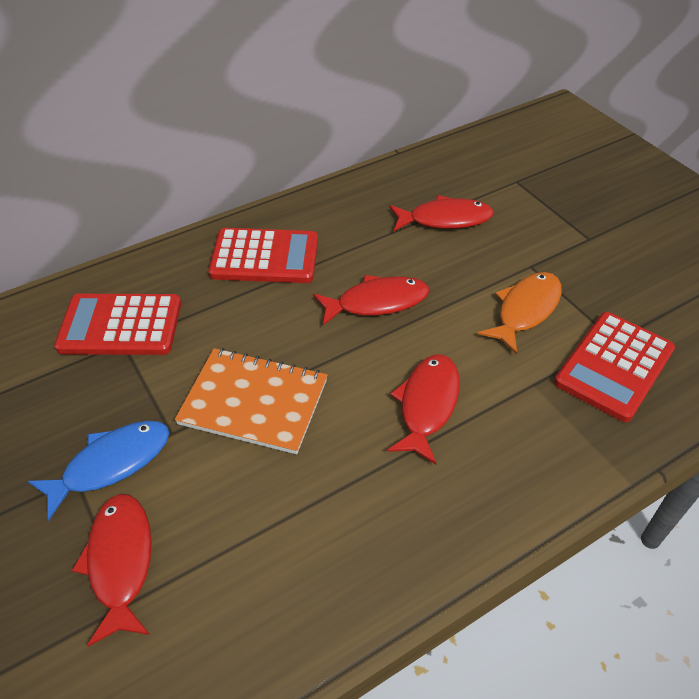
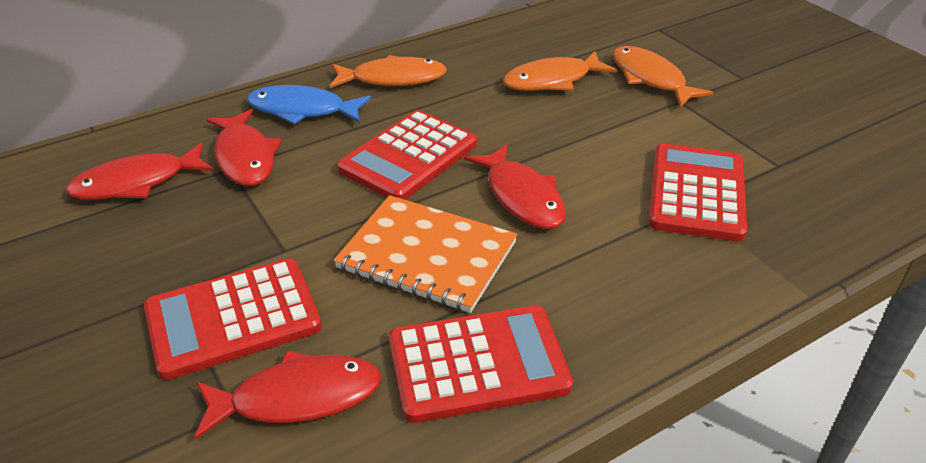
orange fish: 1 -> 3
red calculator: 3 -> 4

